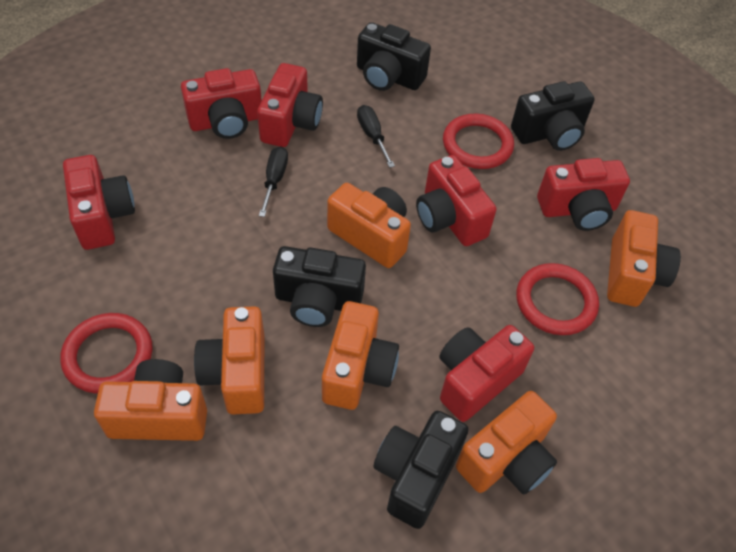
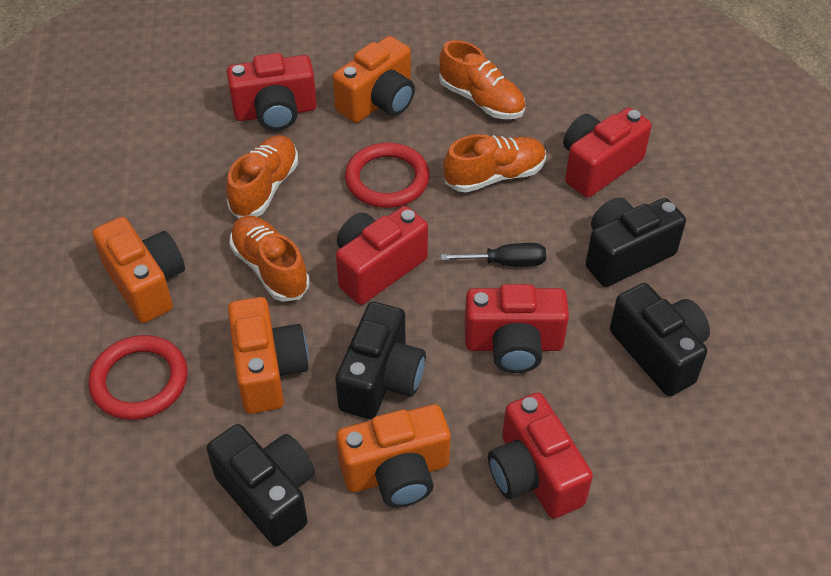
black screwdriver: 2 -> 1
orange camera: 6 -> 4
orange shoe: 0 -> 4
red camera: 6 -> 5
red ring: 3 -> 2

